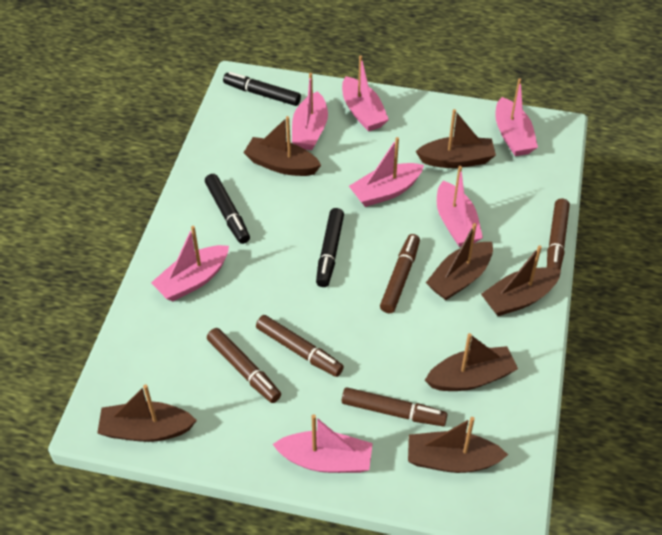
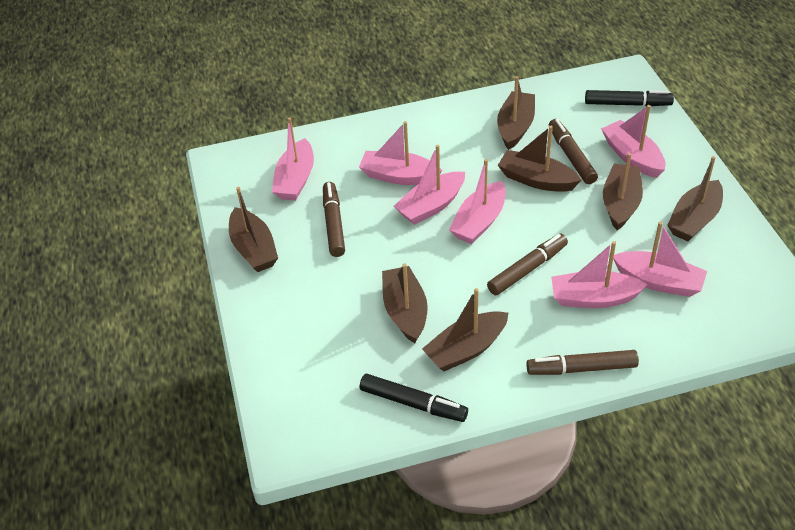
black marker: 3 -> 2
brown marker: 5 -> 4

